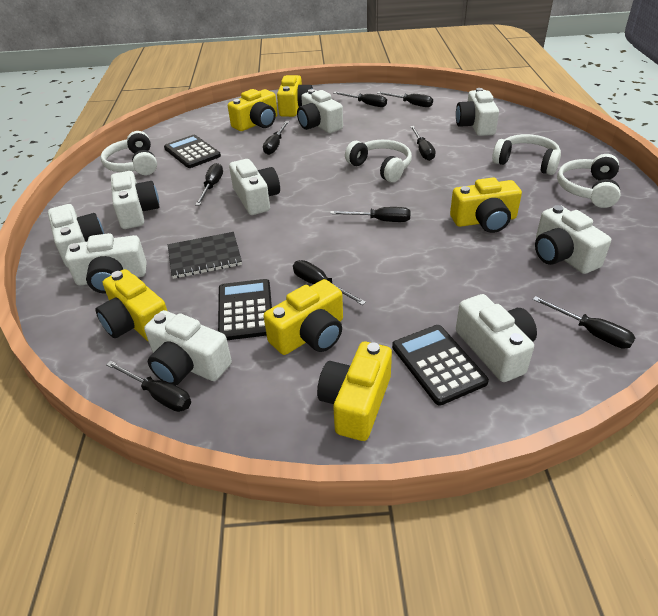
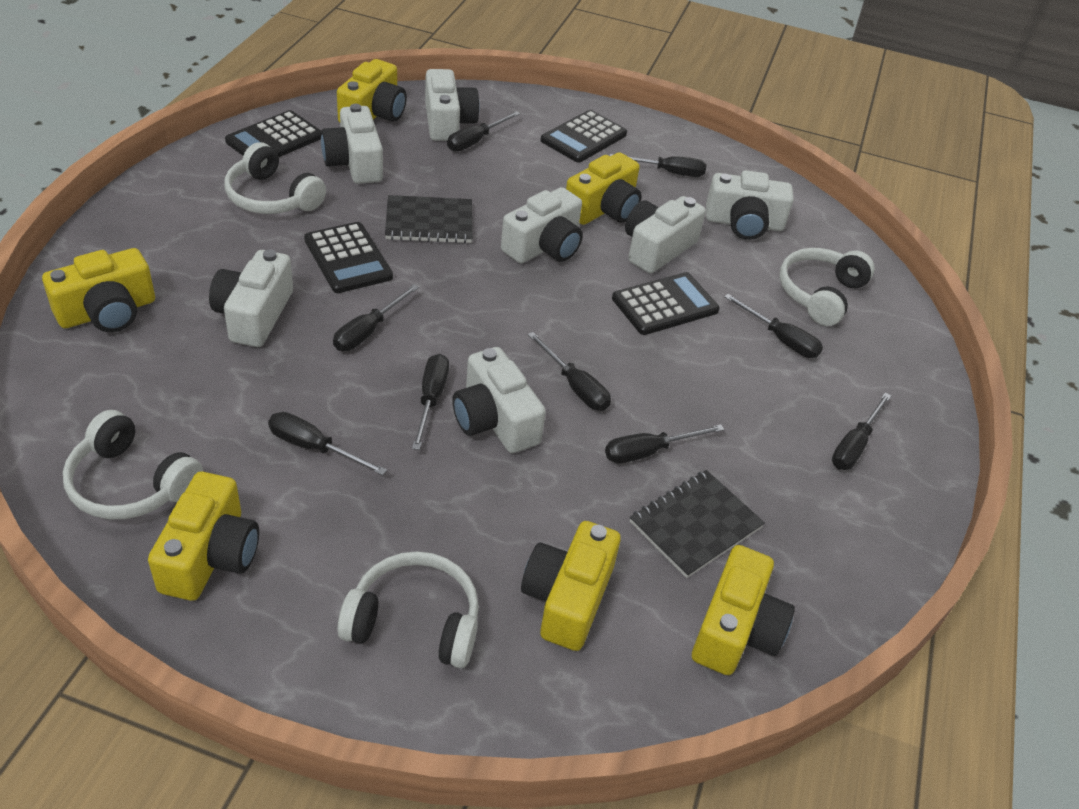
black calculator: 3 -> 4
black notebook: 1 -> 2
white camera: 9 -> 7

